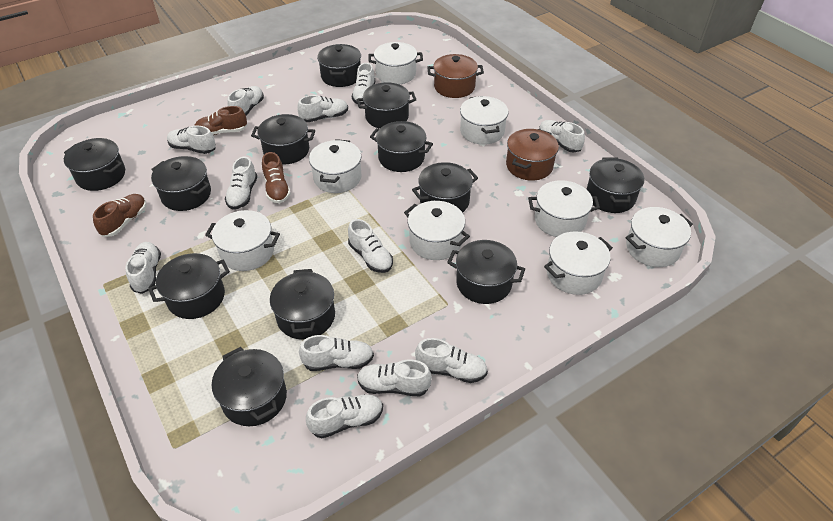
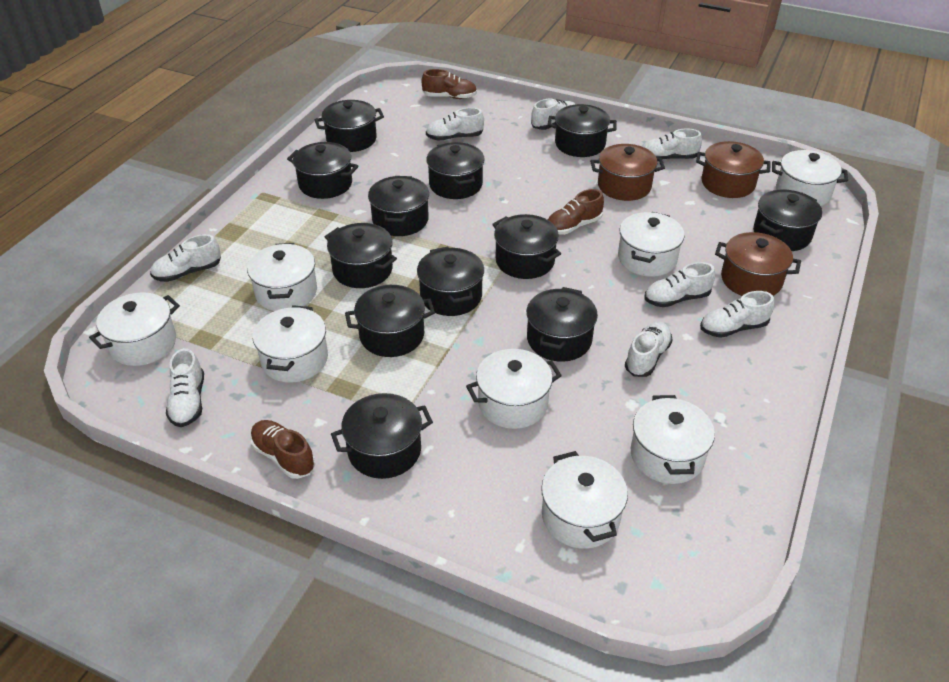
brown pot: 2 -> 3
white shoe: 12 -> 8

